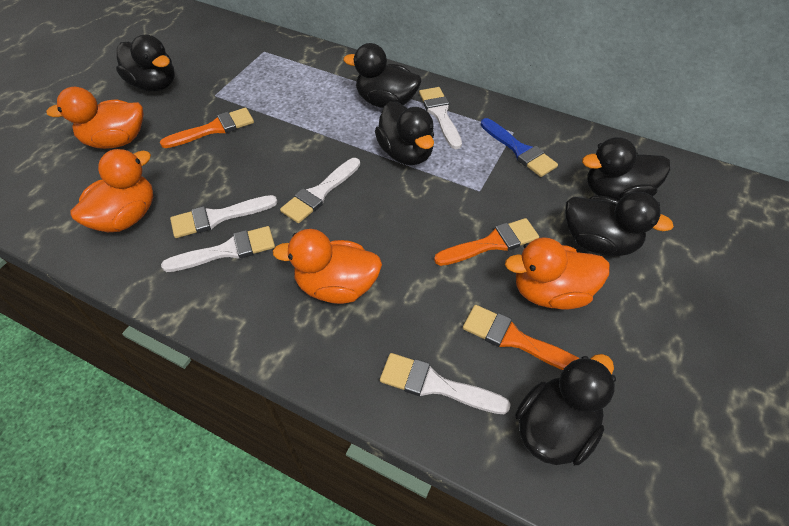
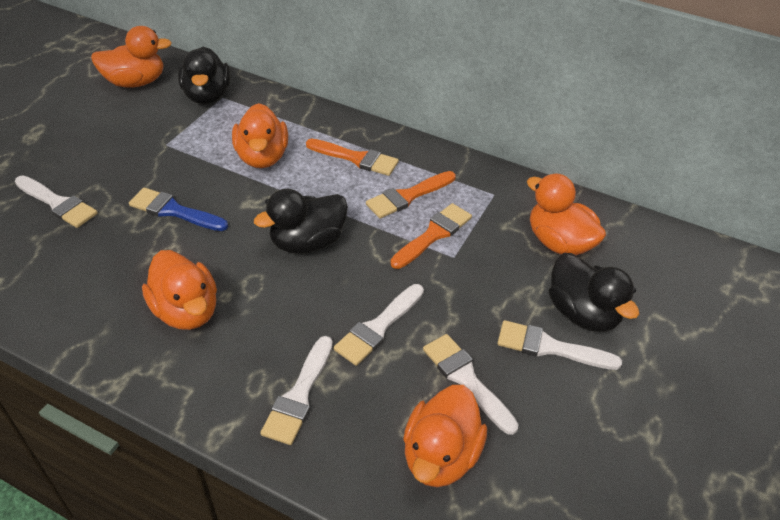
black duck: 6 -> 3
orange duck: 4 -> 5

